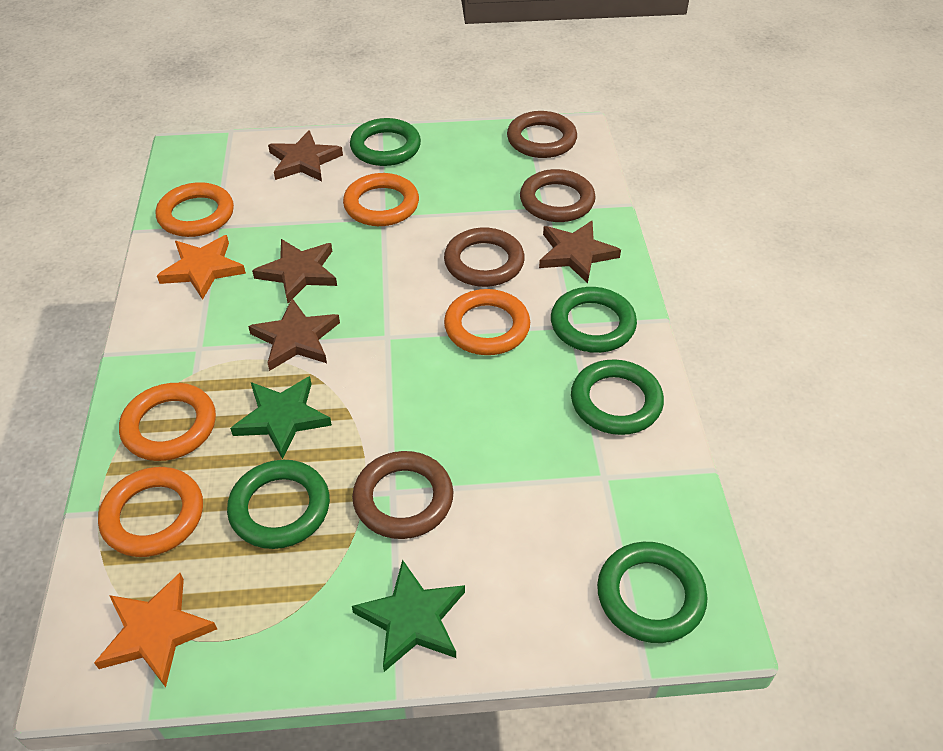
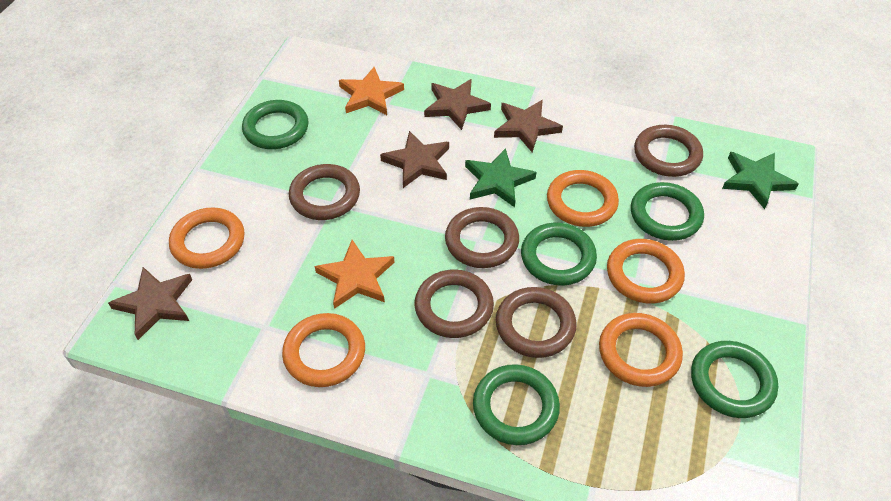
brown ring: 4 -> 5

